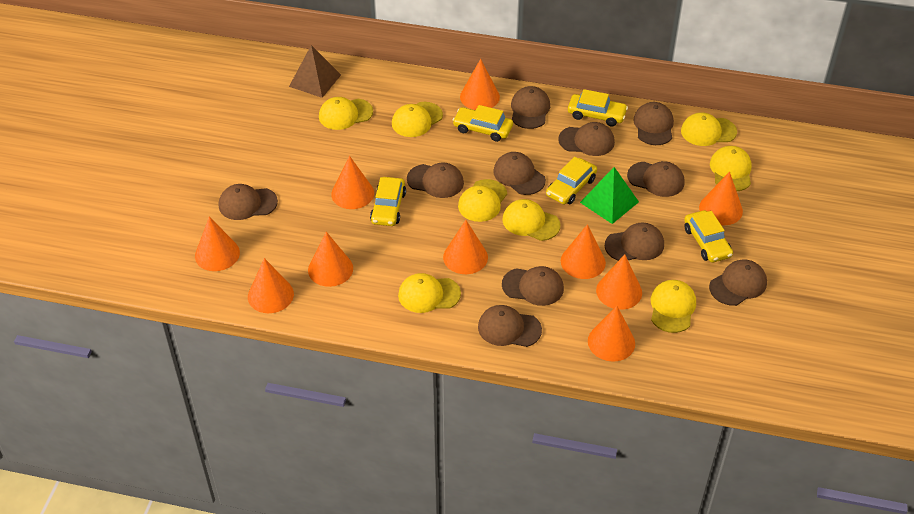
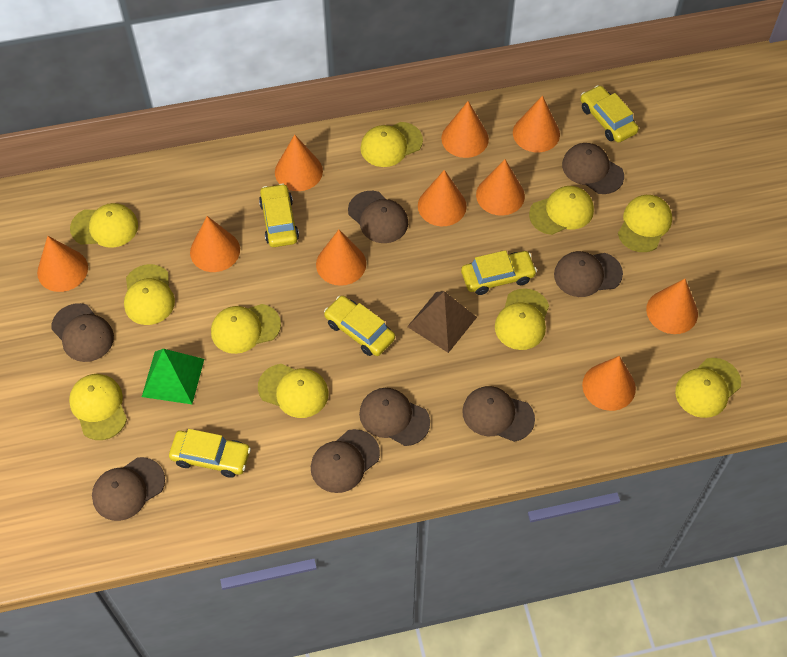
brown cap: 11 -> 8
yellow cap: 8 -> 10

